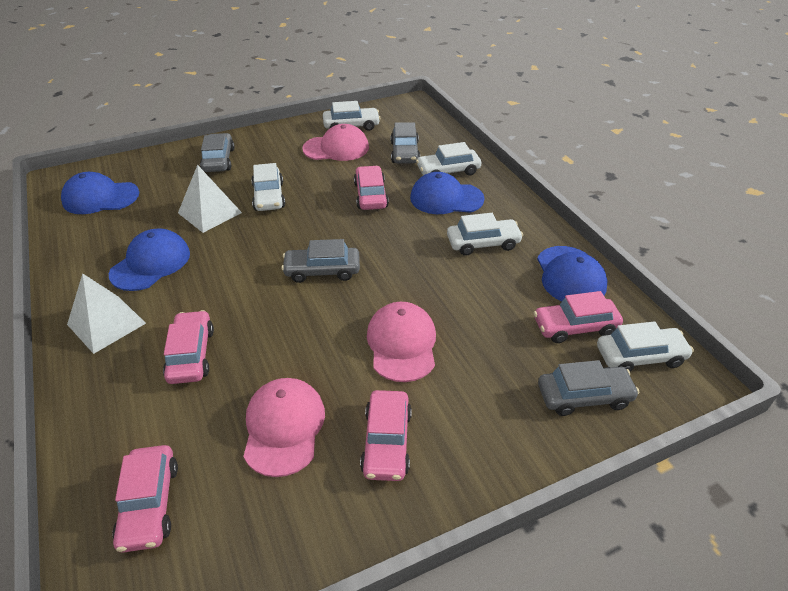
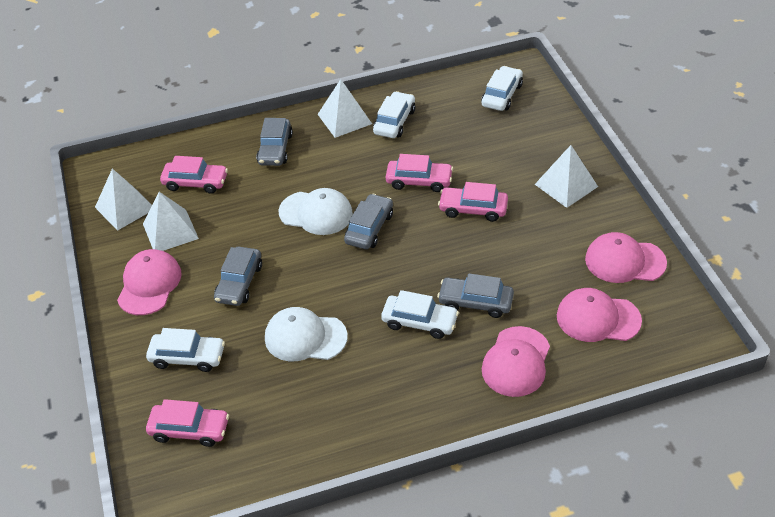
blue cap: 4 -> 0
pink cap: 3 -> 4
pink car: 5 -> 4
white cap: 0 -> 2
white car: 5 -> 4
white pyramid: 2 -> 4

